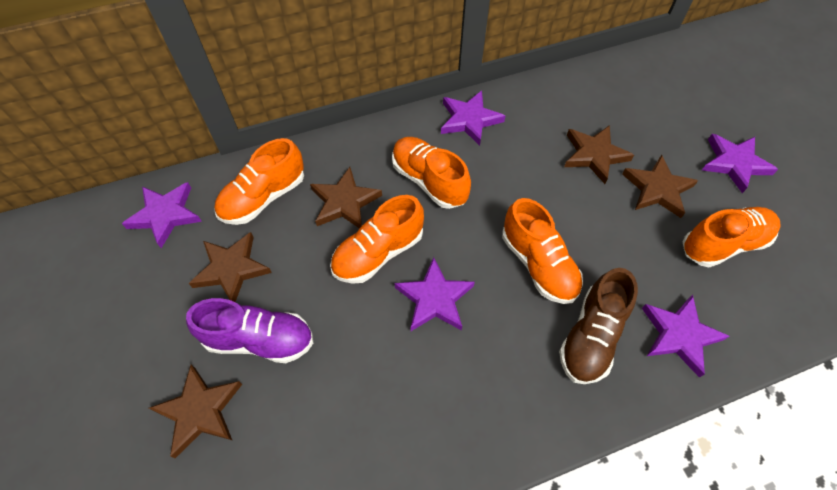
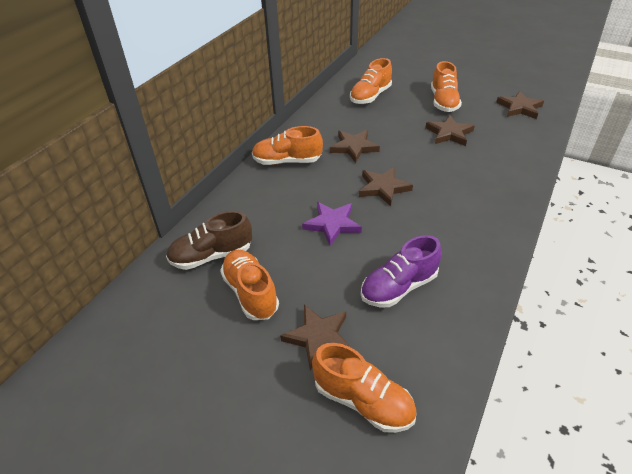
purple star: 5 -> 1

